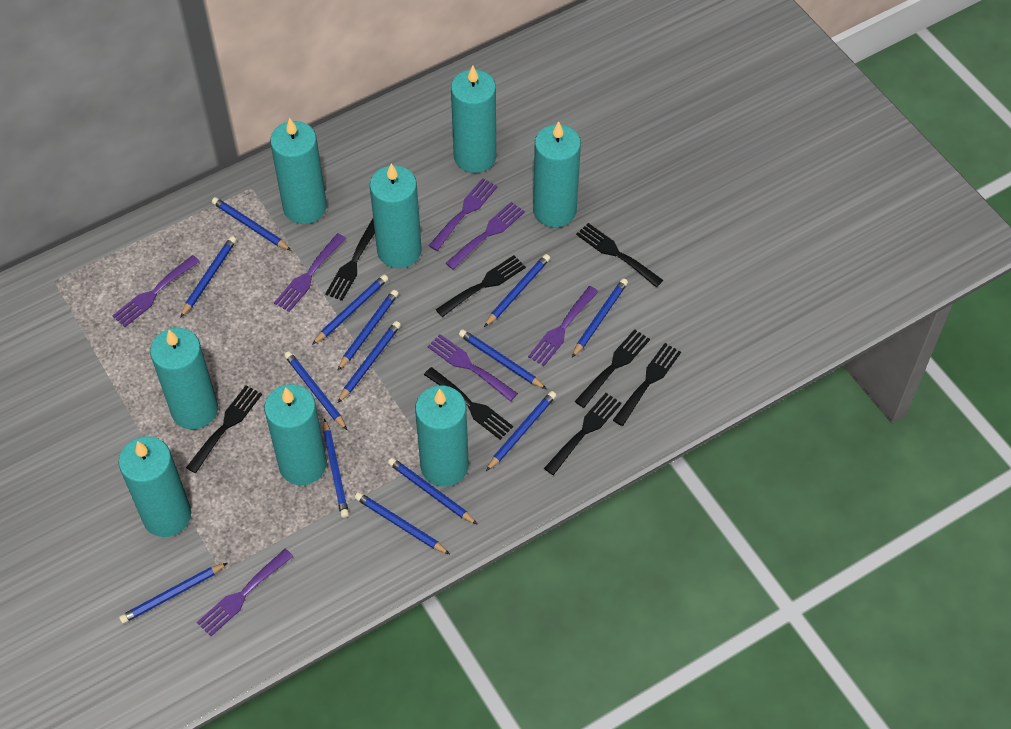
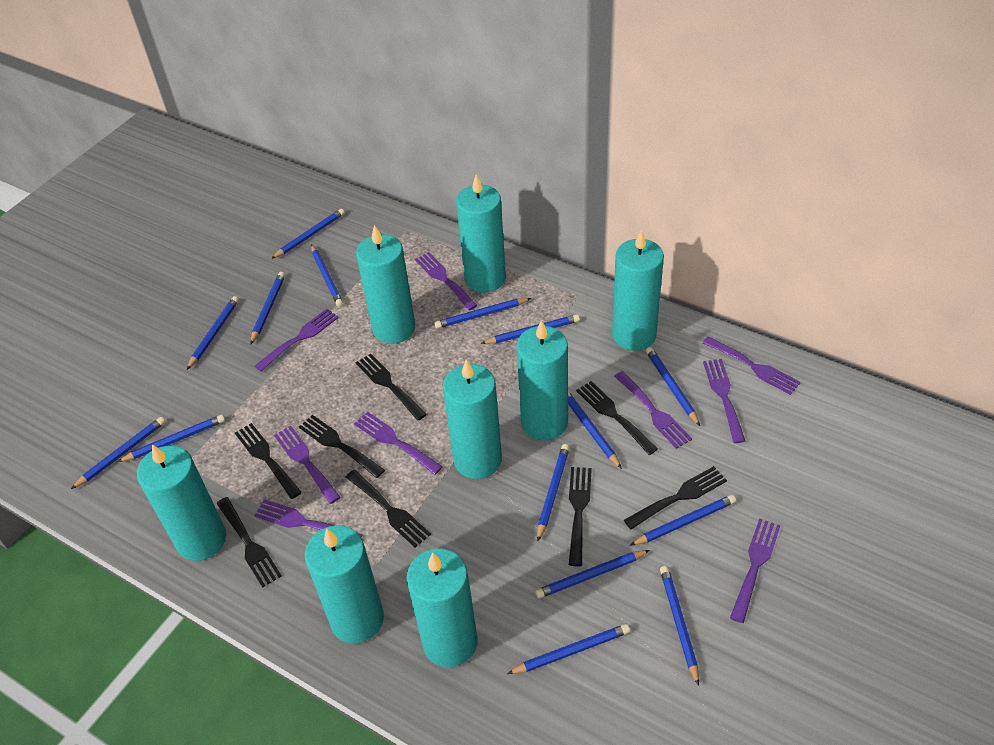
blue pencil: 14 -> 15
purple fork: 7 -> 9

